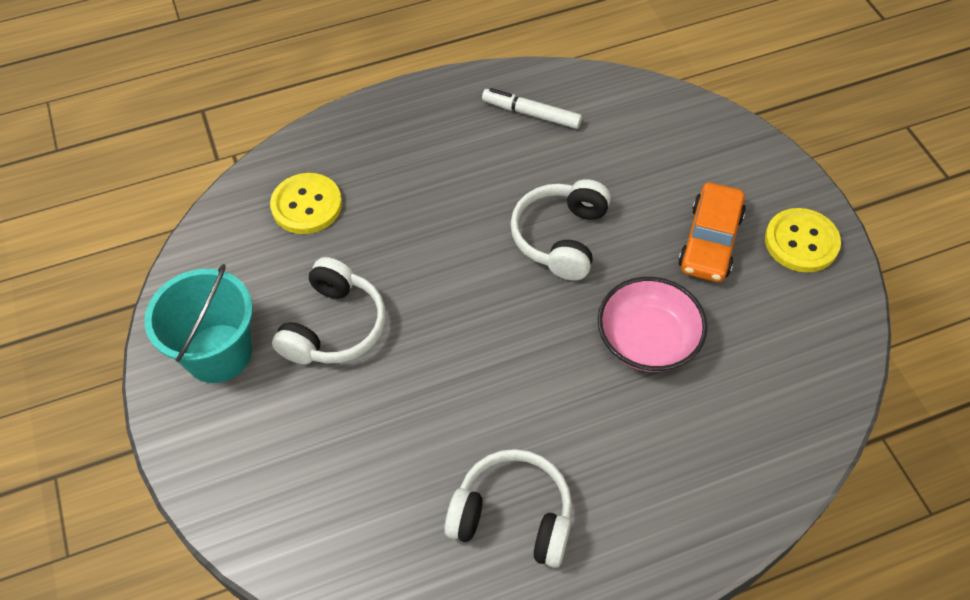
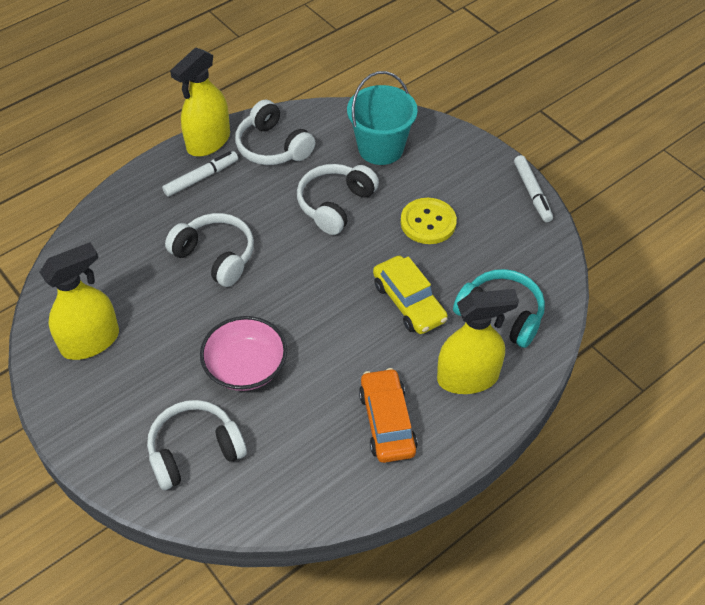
turquoise headphones: 0 -> 1
white headphones: 3 -> 4
white marker: 1 -> 2
yellow button: 2 -> 1
yellow car: 0 -> 1
yellow spray bottle: 0 -> 3

